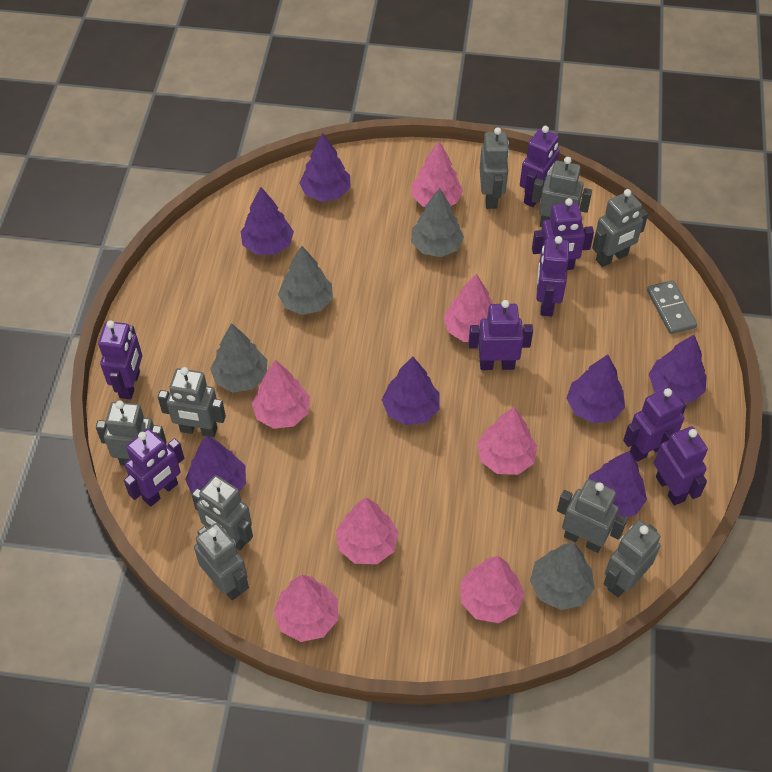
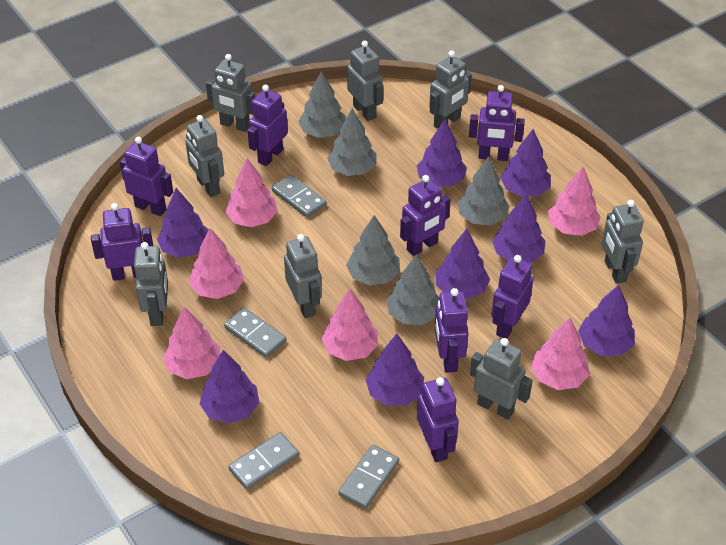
grey domino: 1 -> 4
grey robot: 9 -> 8
grey tree: 4 -> 5
pink tree: 7 -> 6
purple tree: 7 -> 8

